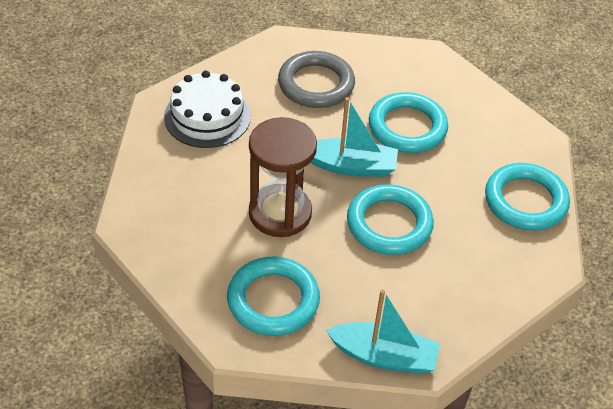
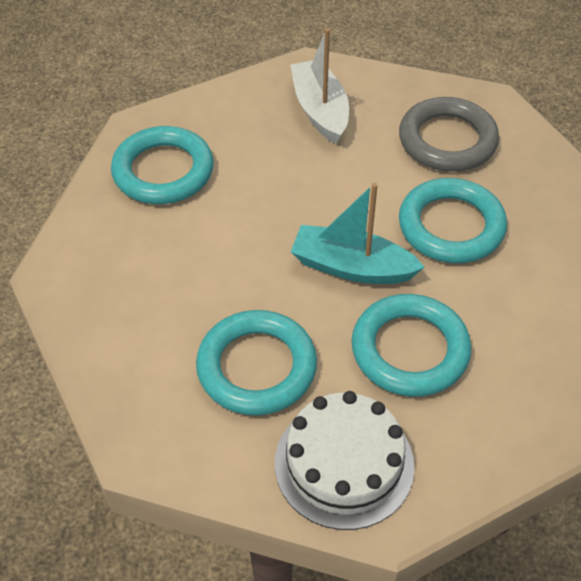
brown hourglass: 1 -> 0
turquoise boat: 2 -> 1
white boat: 0 -> 1

